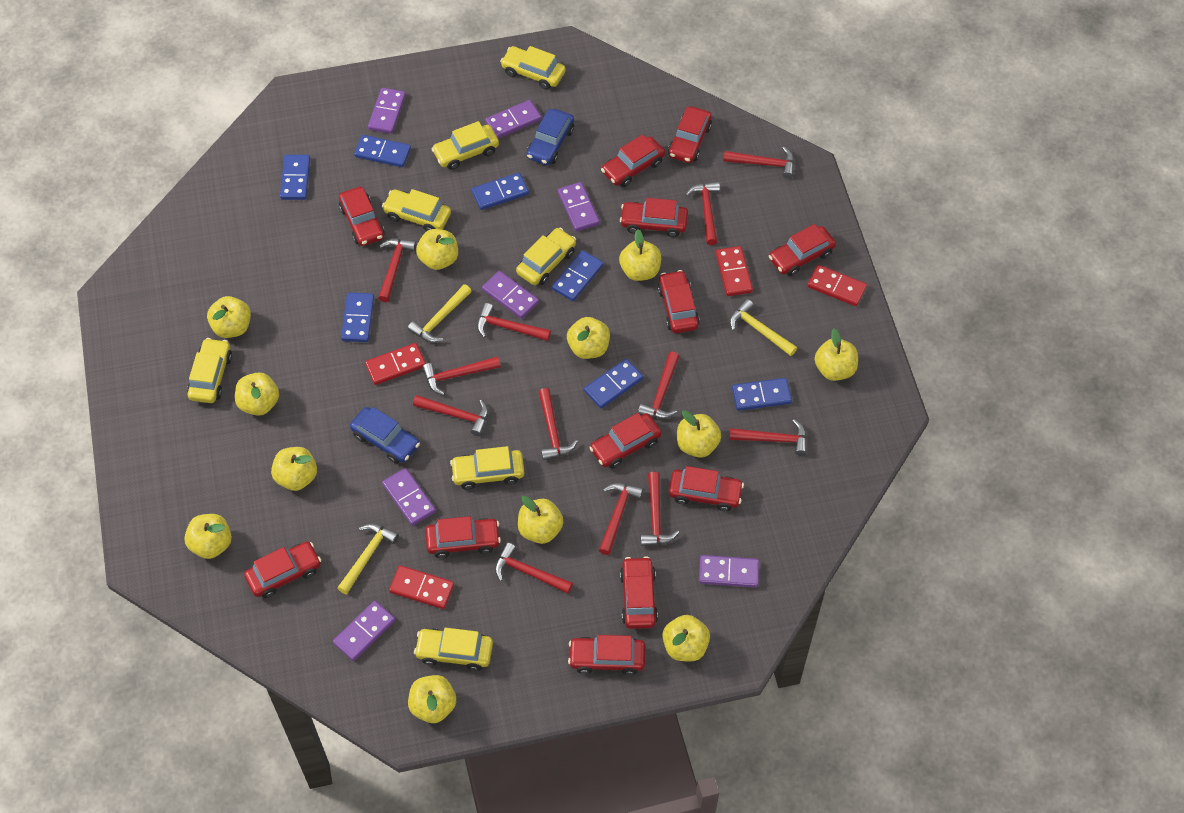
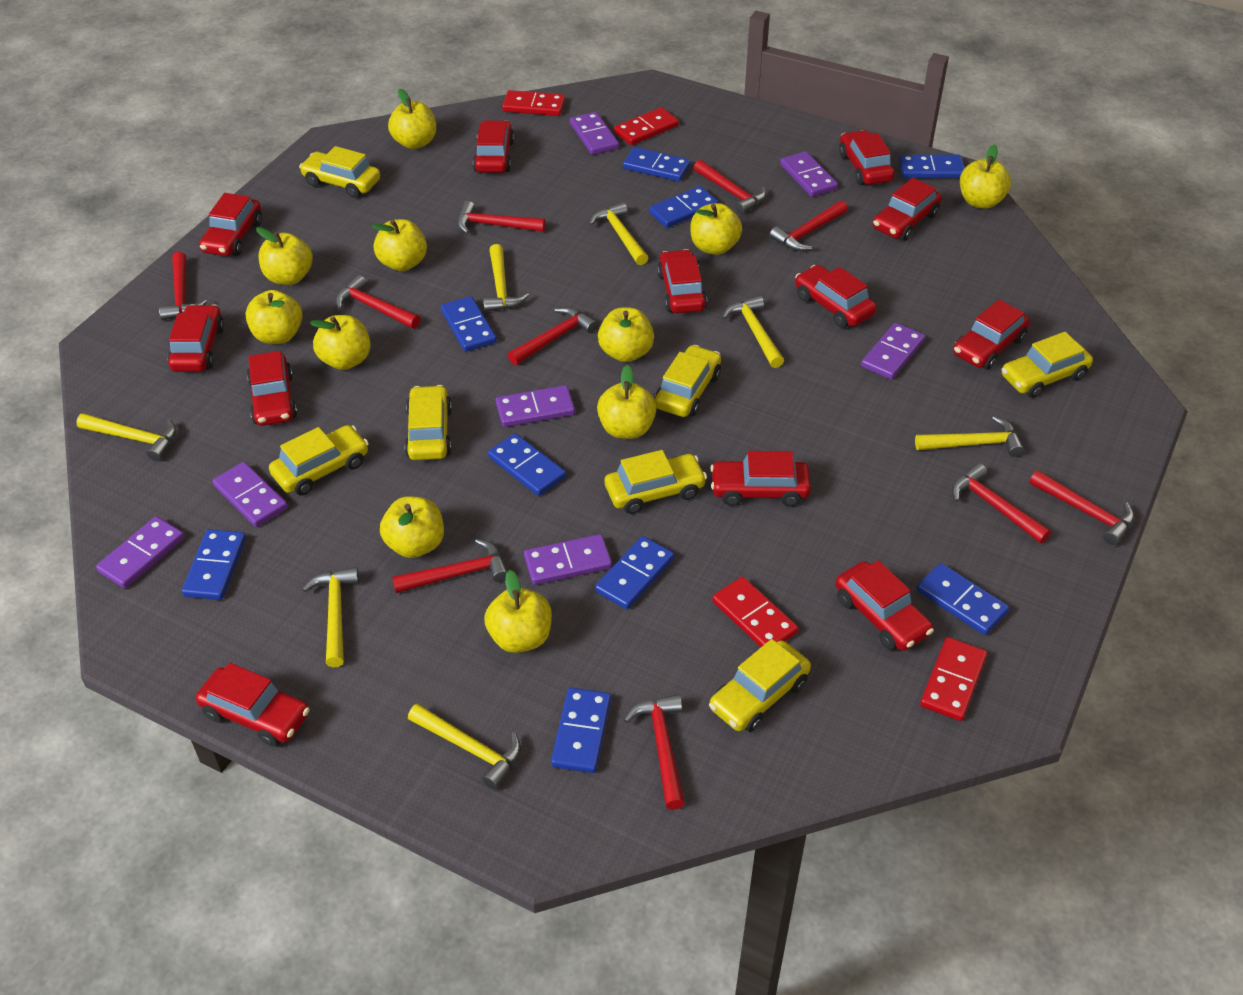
blue car: 2 -> 0
blue domino: 7 -> 9
red hammer: 12 -> 10
yellow apple: 12 -> 11
yellow hammer: 3 -> 7

